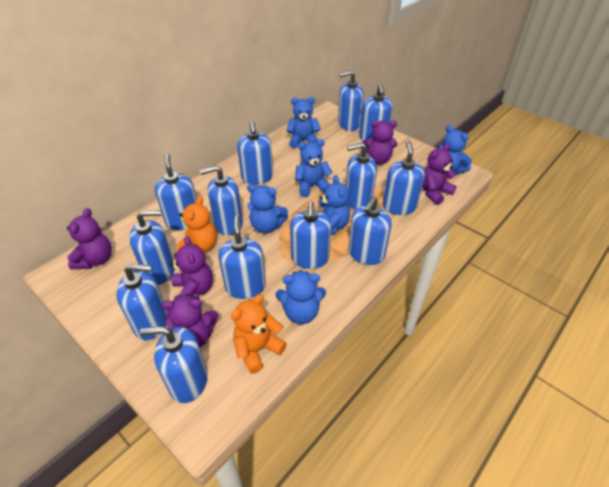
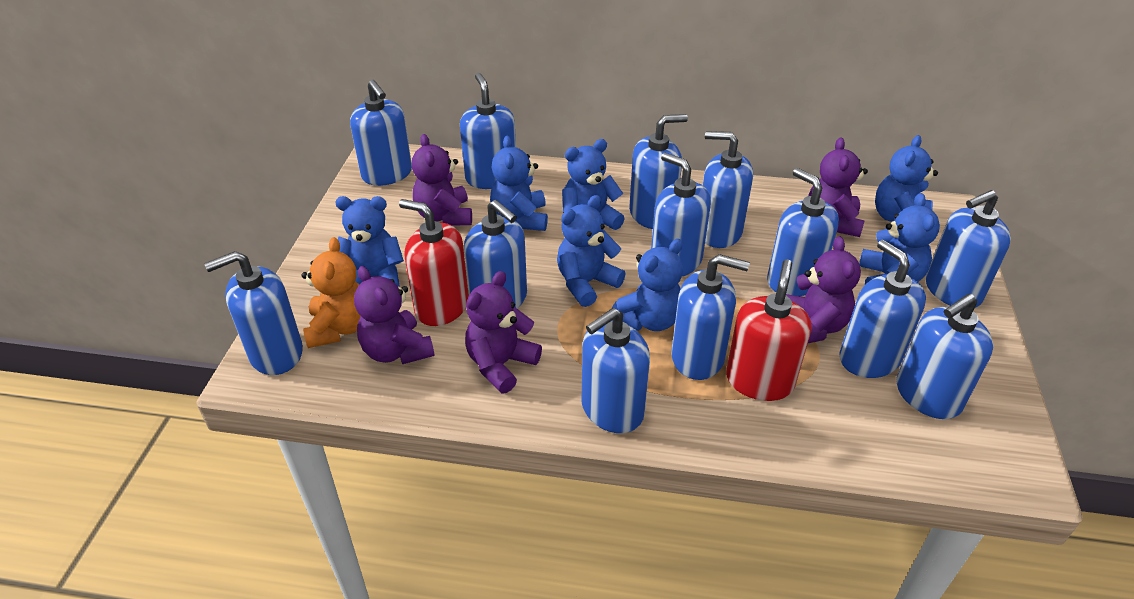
blue teddy bear: 6 -> 7
orange teddy bear: 2 -> 1
red soap dispenser: 0 -> 2

